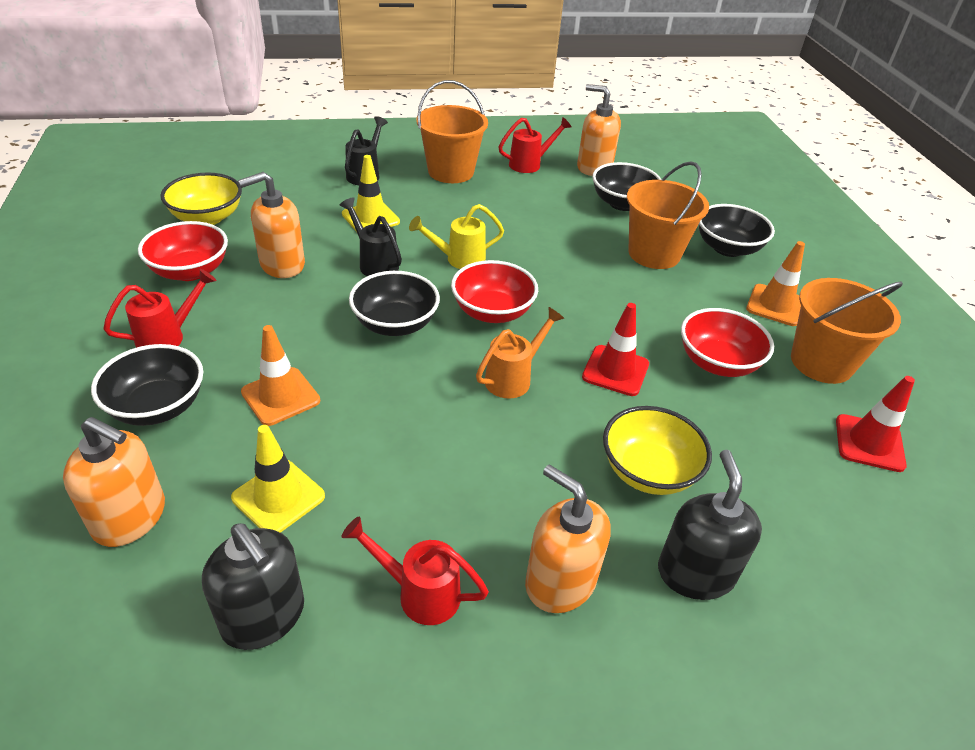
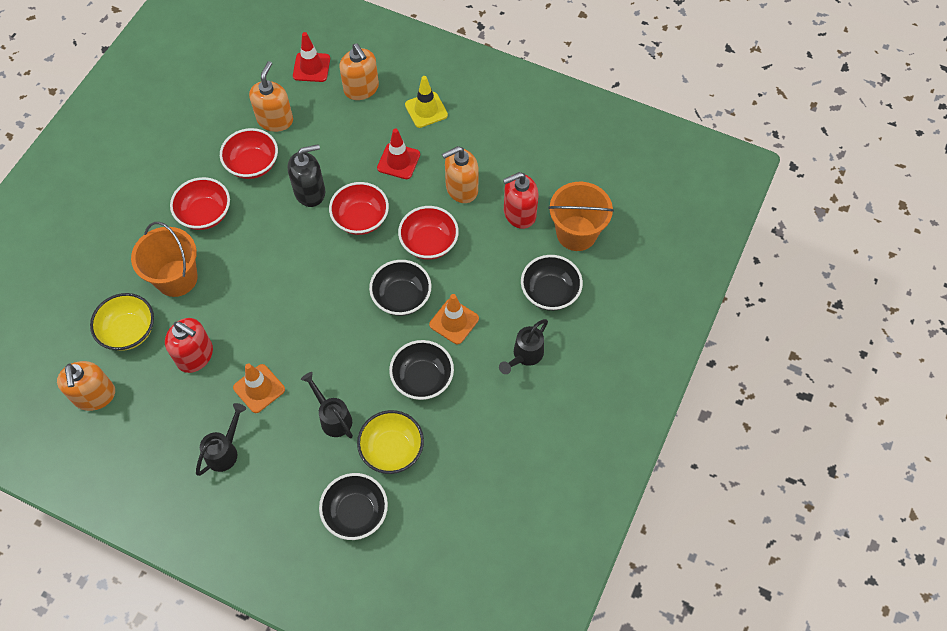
black soap dispenser: 2 -> 1
black watering can: 2 -> 3
orange bucket: 3 -> 2
orange watering can: 1 -> 0
red bowl: 3 -> 4
red soap dispenser: 0 -> 2
red watering can: 3 -> 0
yellow traffic cone: 2 -> 1
yellow watering can: 1 -> 0

